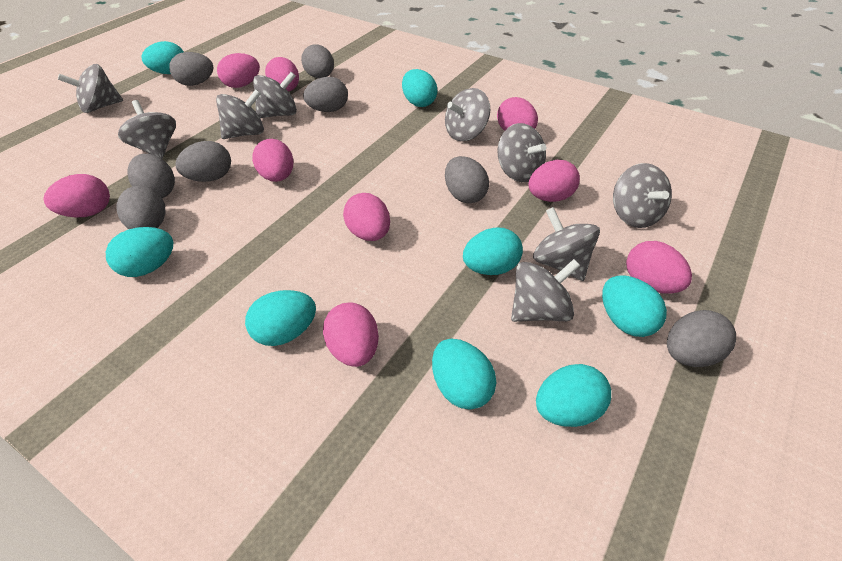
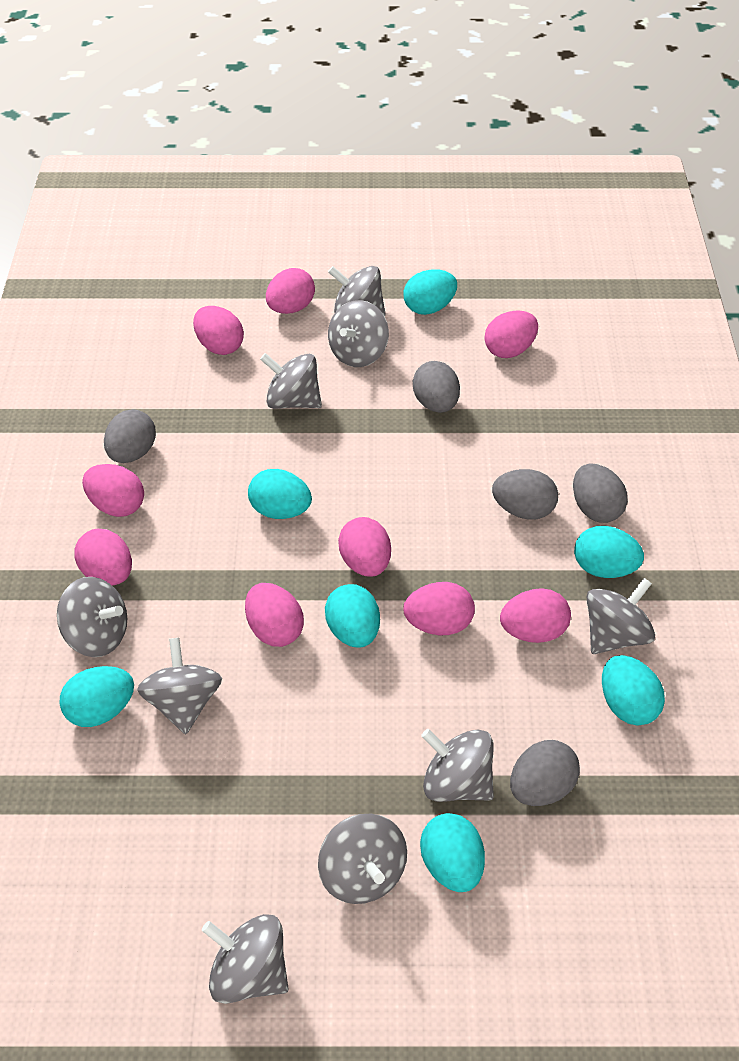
grey egg: 8 -> 5
turquoise egg: 8 -> 7

